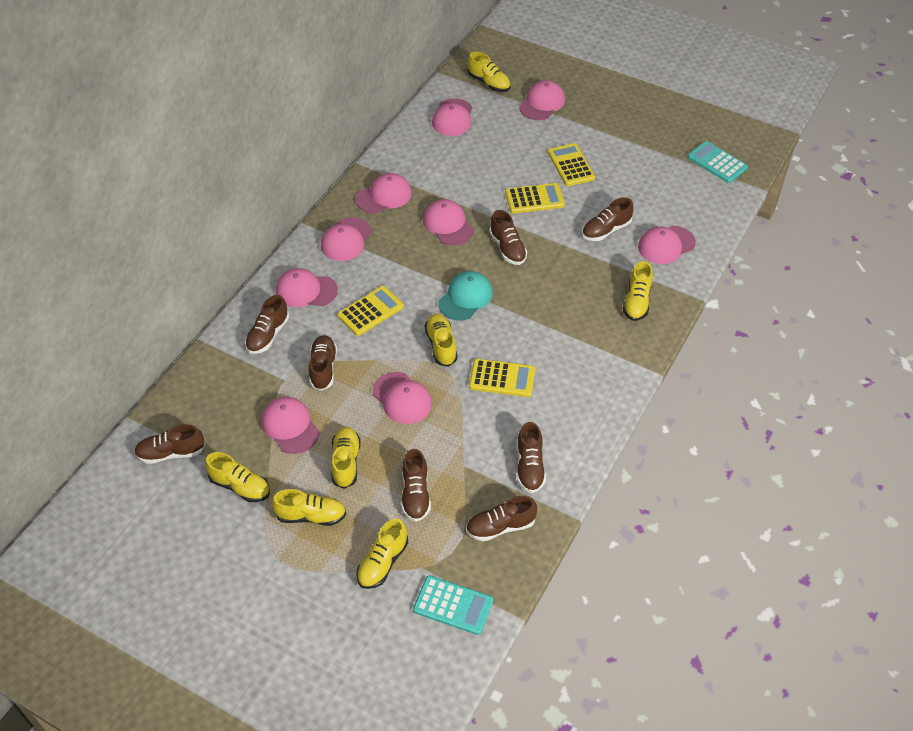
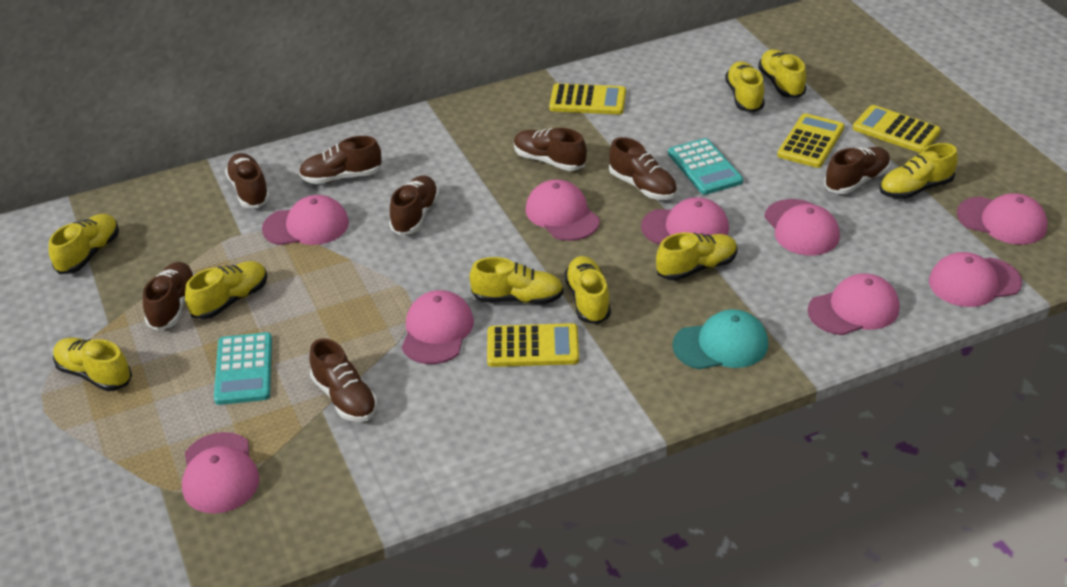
yellow shoe: 7 -> 9

